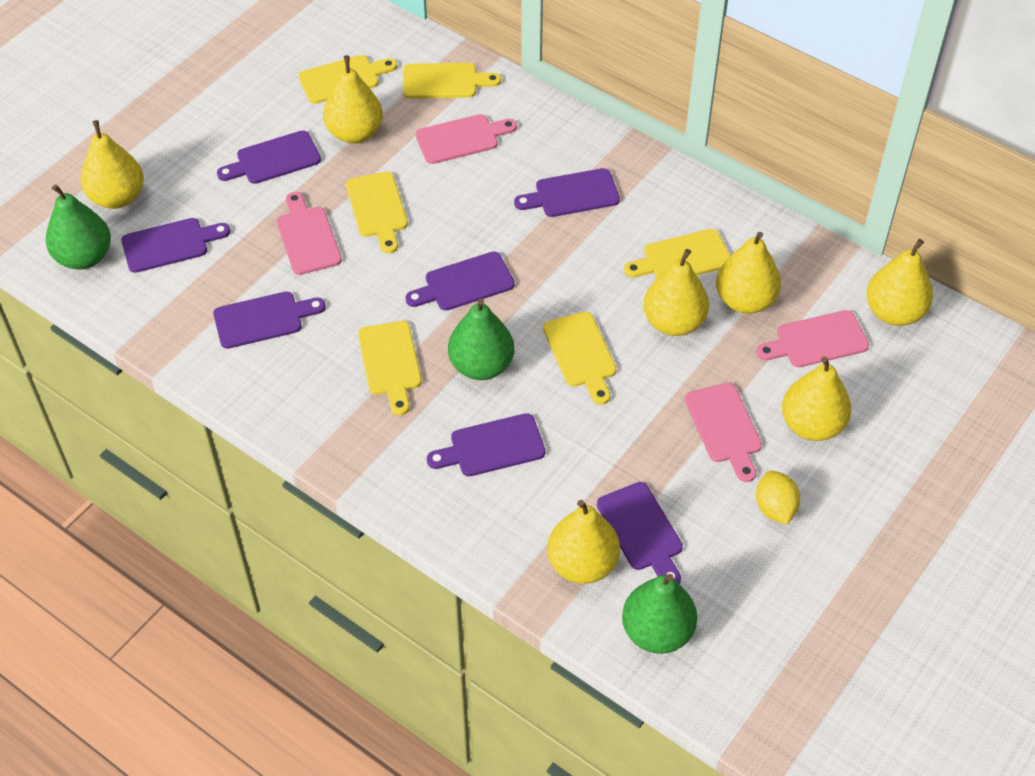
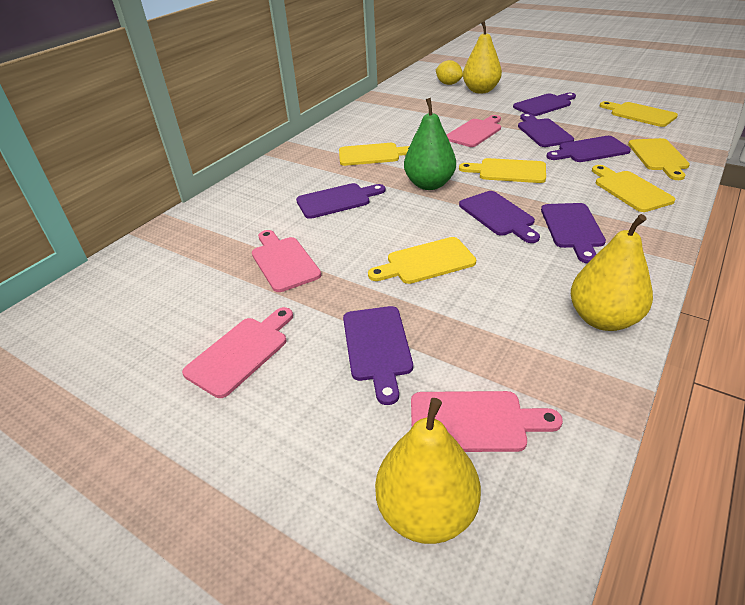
green pear: 3 -> 1
yellow pear: 7 -> 3

